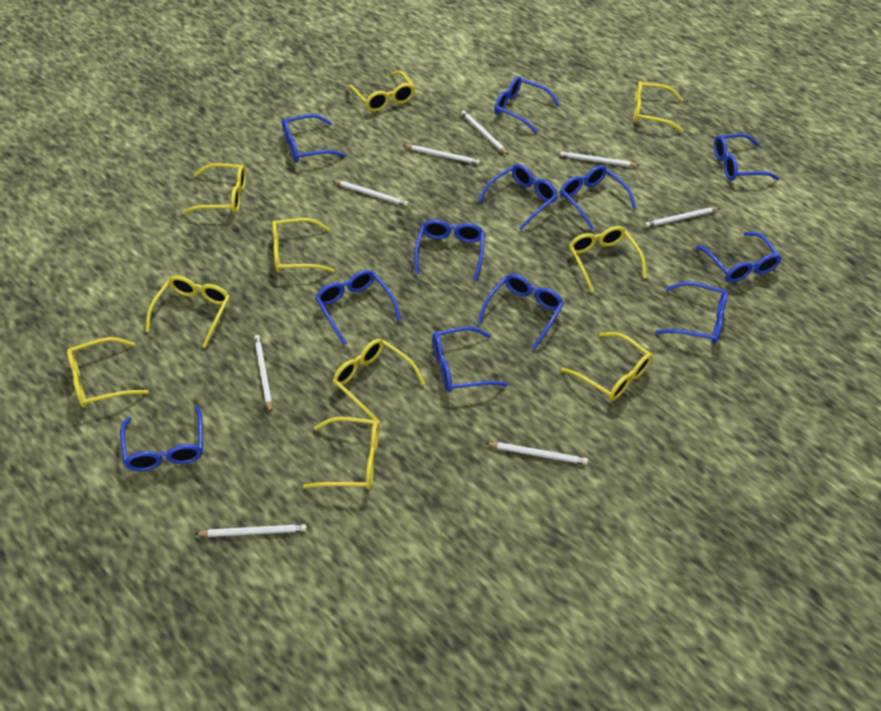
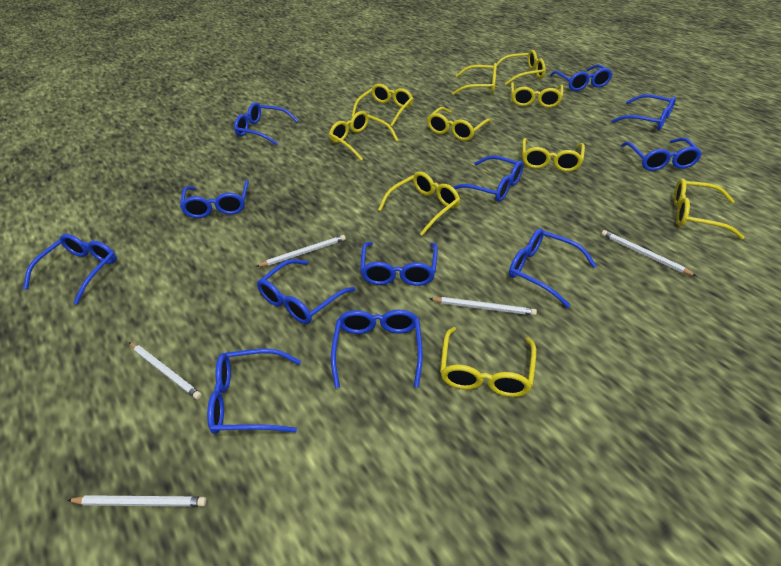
white pencil: 8 -> 5

